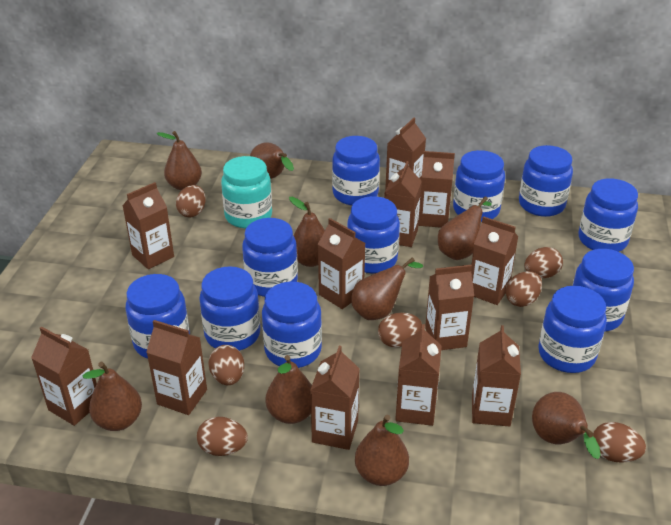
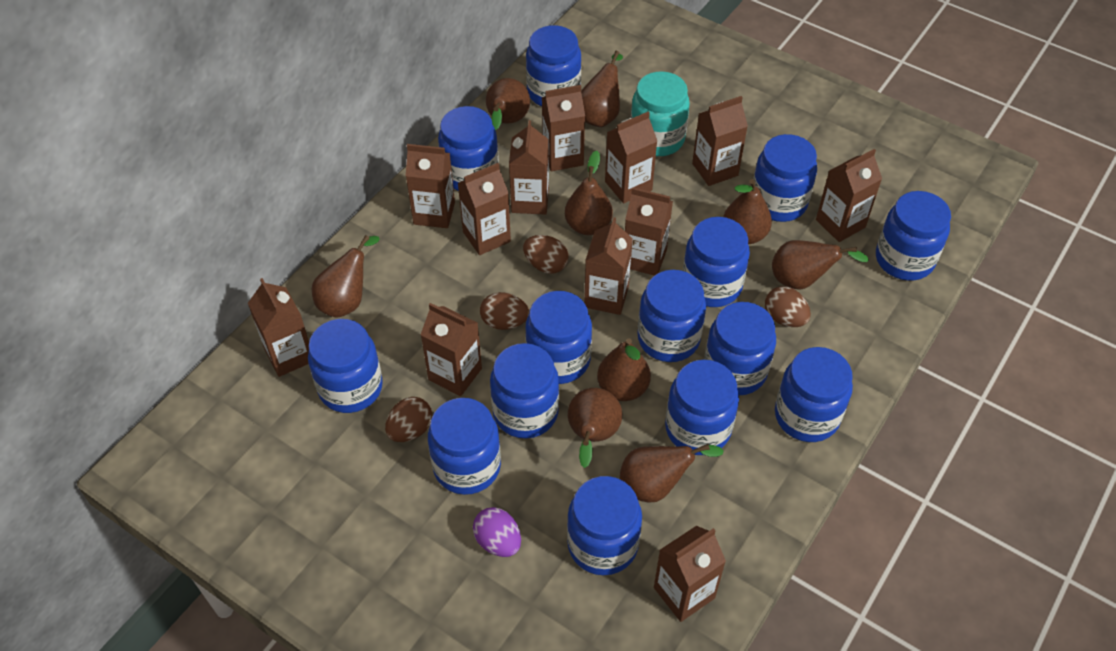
blue jar: 11 -> 14
brown egg: 7 -> 4
purple egg: 0 -> 1

